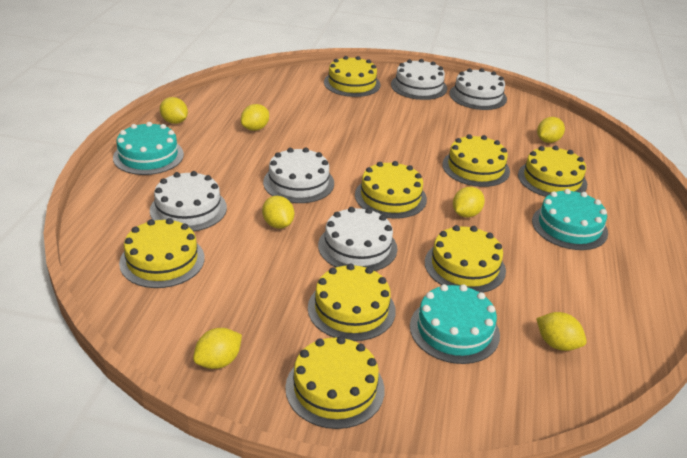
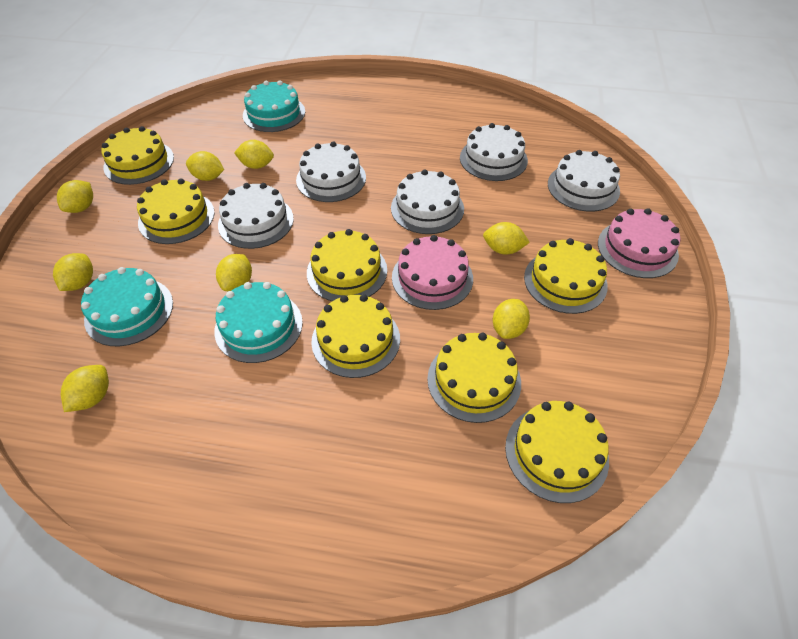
pink cake: 0 -> 2
yellow cake: 8 -> 7
yellow lemon: 7 -> 8

